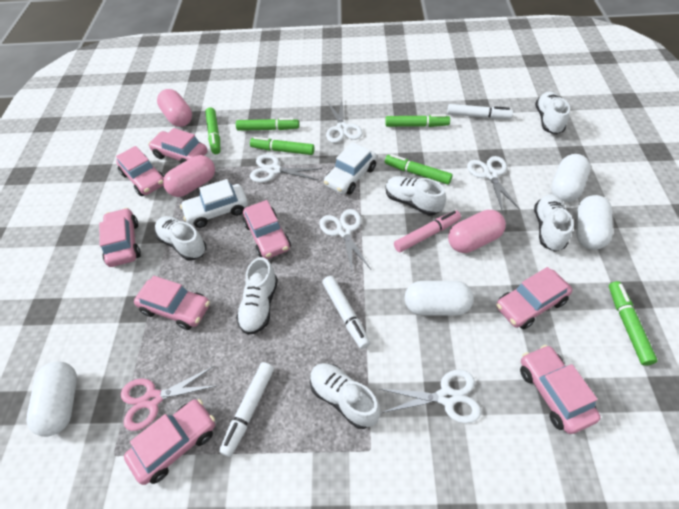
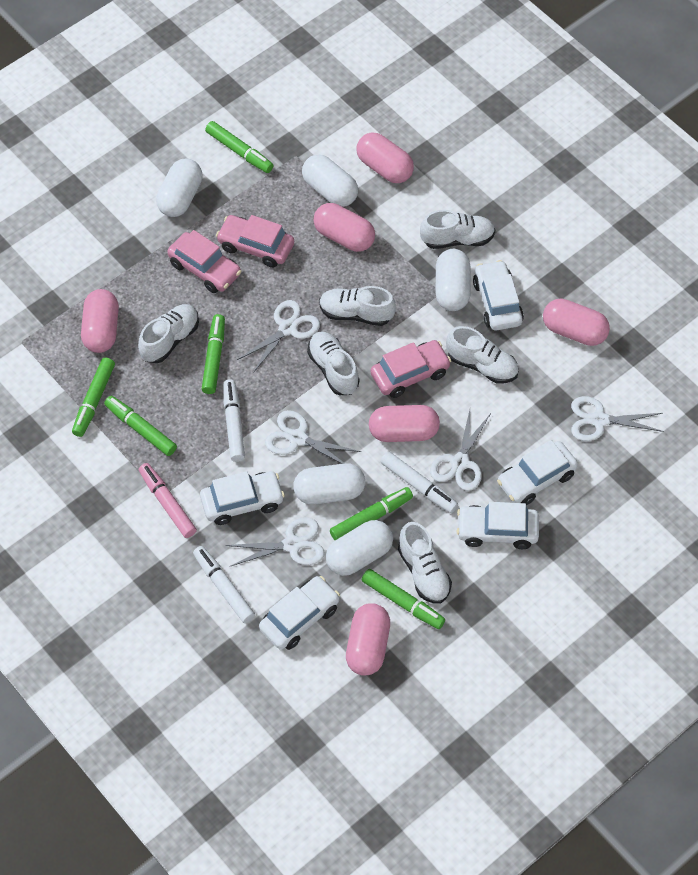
pink capsule: 3 -> 6
pink car: 8 -> 3
pink scissors: 1 -> 0
white capsule: 4 -> 5
white car: 2 -> 5

